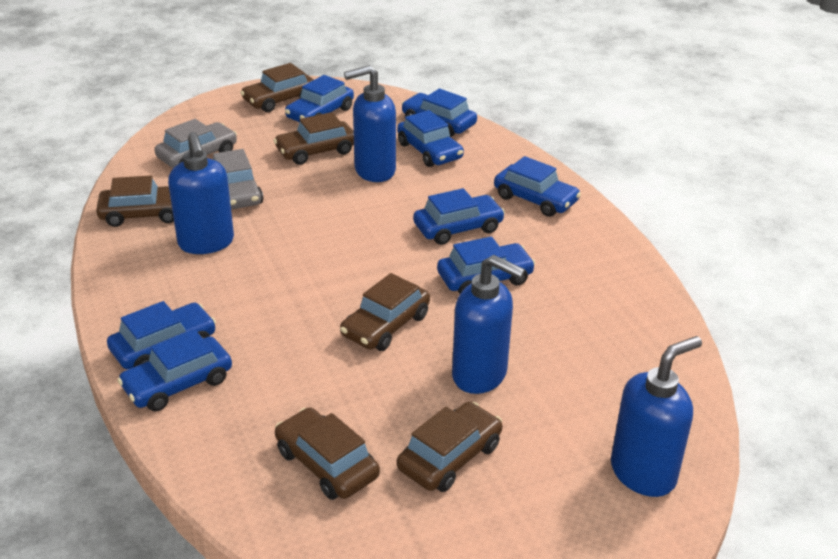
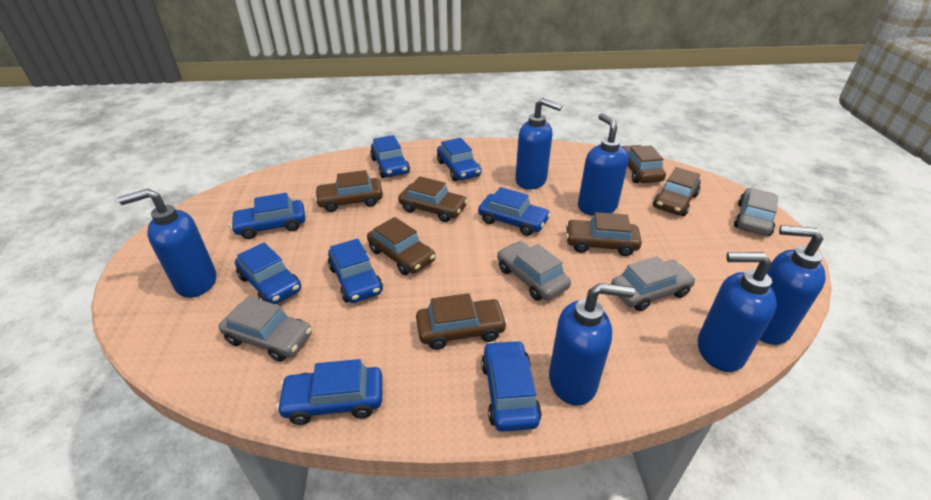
blue soap dispenser: 4 -> 6
brown car: 6 -> 7
grey car: 2 -> 4

